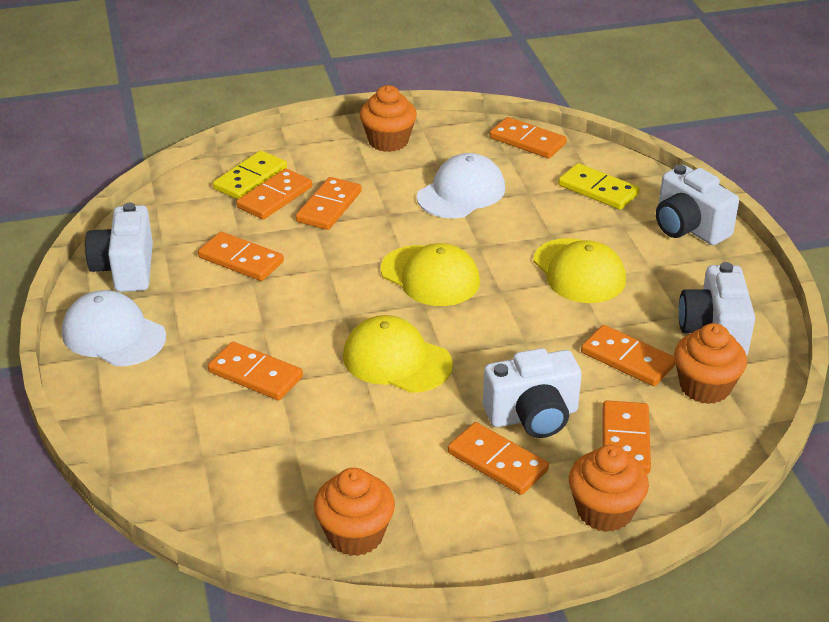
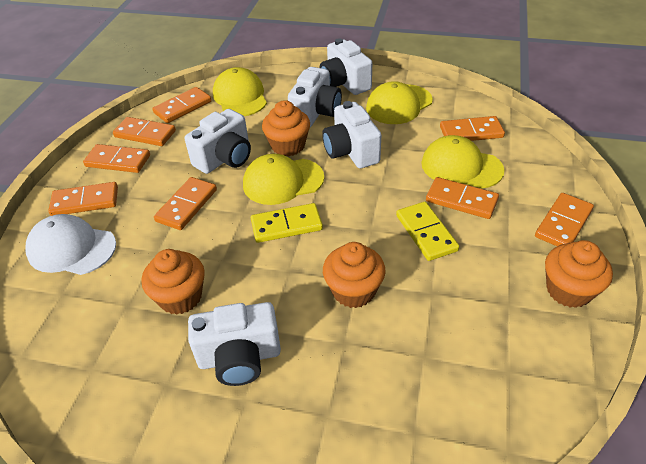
white camera: 4 -> 5
white cap: 2 -> 1
yellow cap: 3 -> 4

